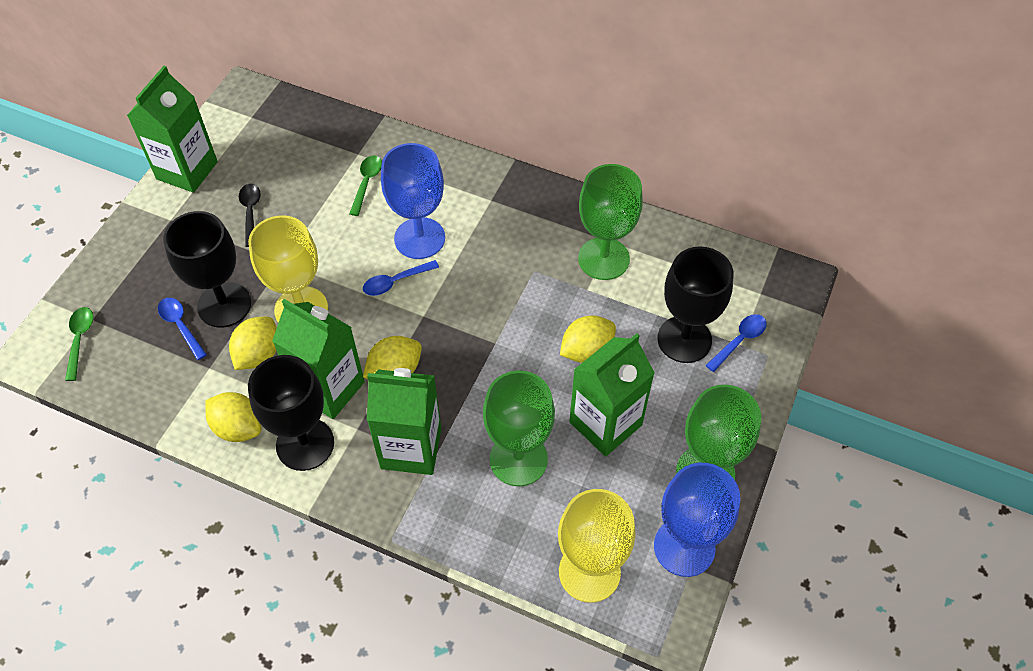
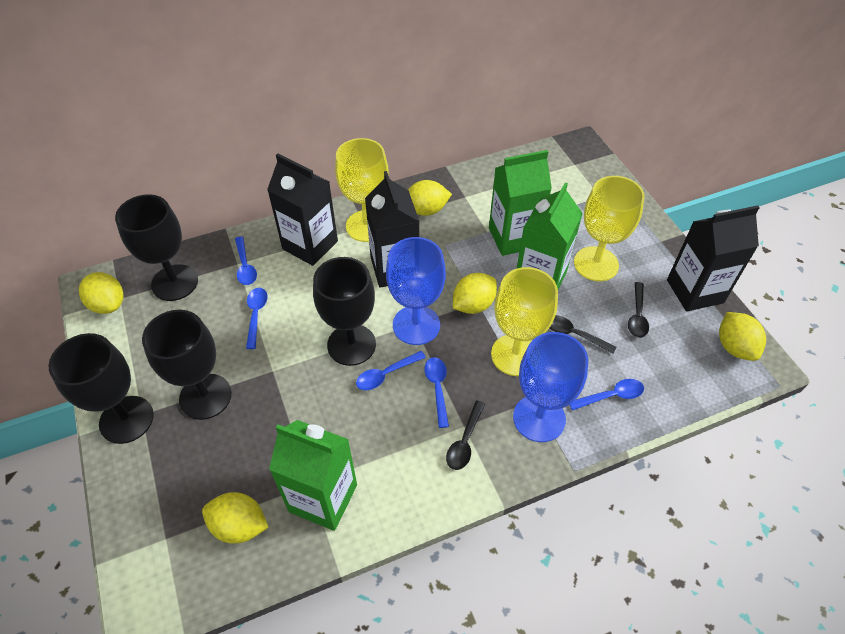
black carton: 0 -> 3
black goblet: 3 -> 4
black spoon: 1 -> 3
blue spoon: 3 -> 5
green carton: 4 -> 3
green goblet: 3 -> 0
green spoon: 2 -> 0
yellow goblet: 2 -> 3
yellow lemon: 4 -> 5

